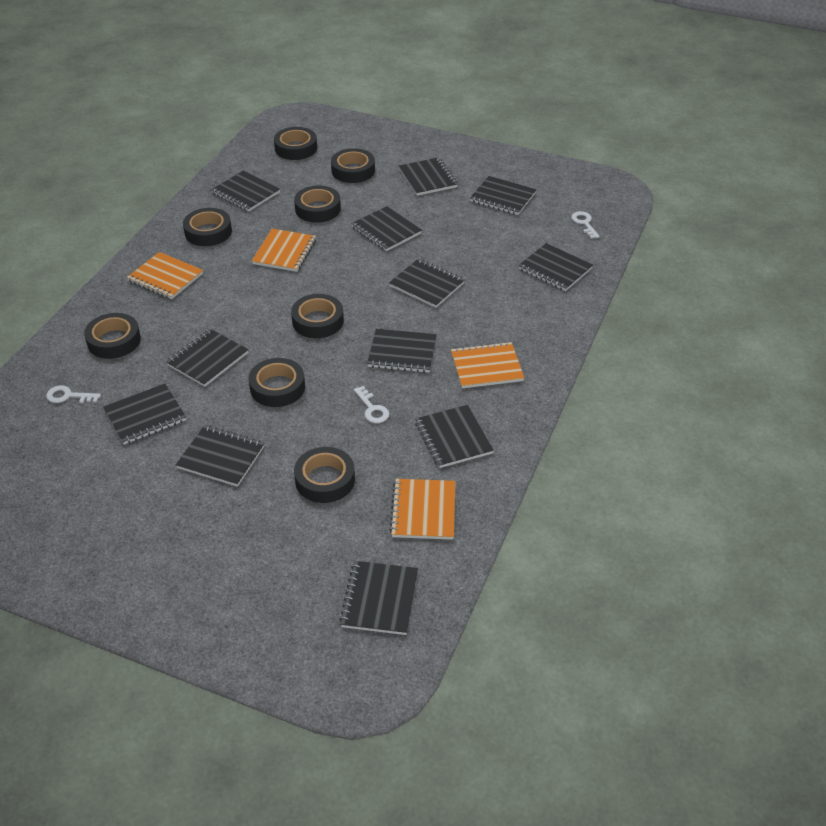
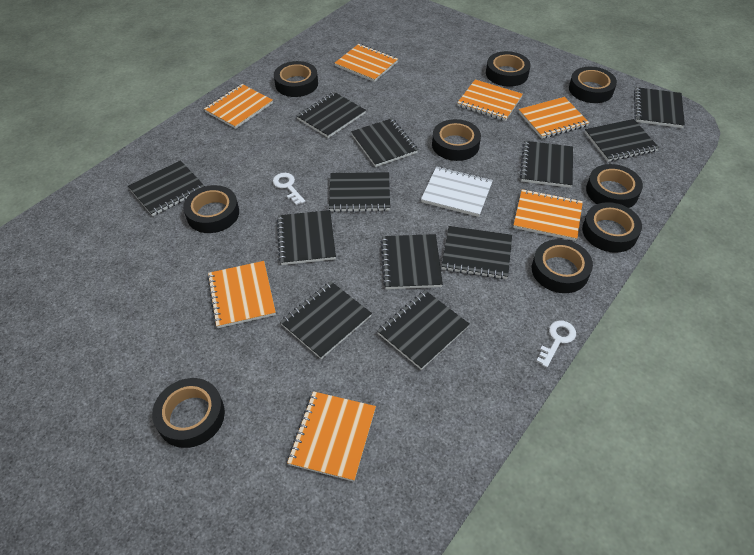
black tape: 8 -> 9
orange notebook: 4 -> 7
white key: 3 -> 2
white notebook: 0 -> 1

